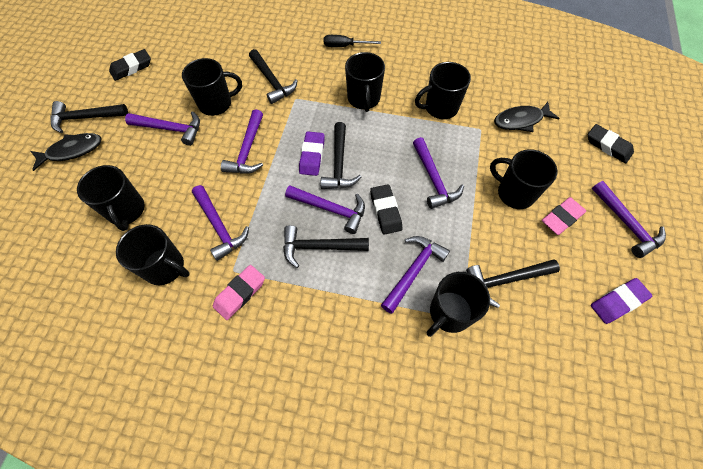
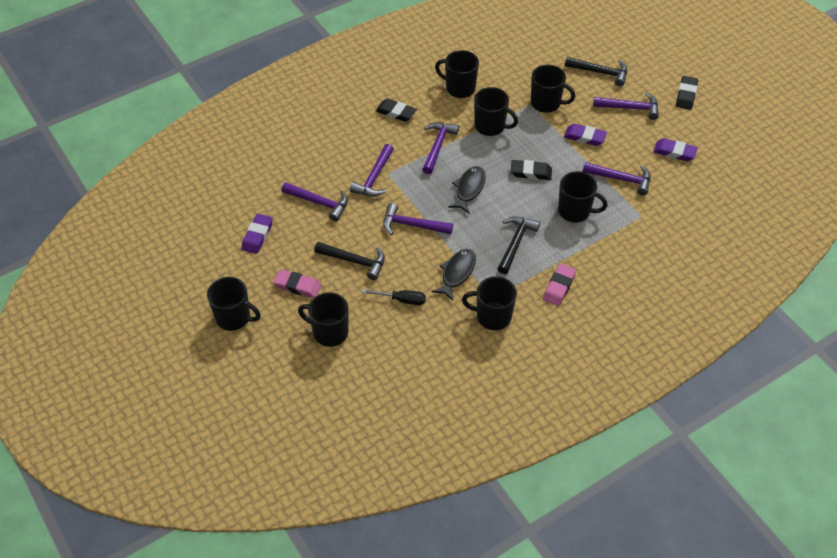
black hammer: 5 -> 3
purple eraser: 2 -> 3
purple hammer: 7 -> 6

